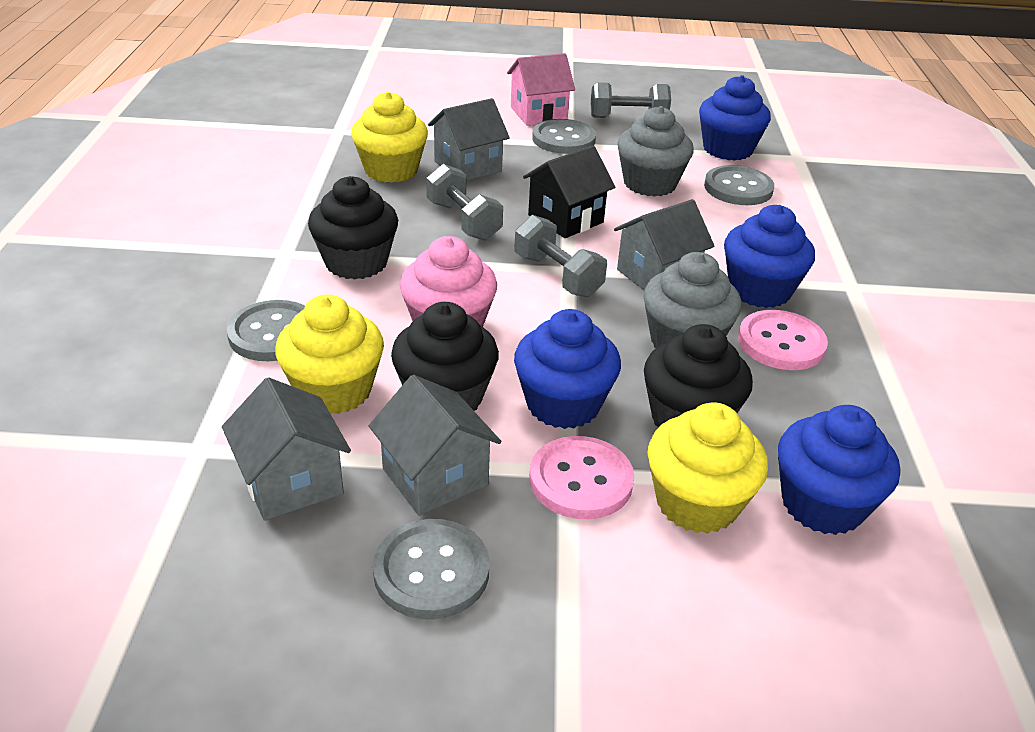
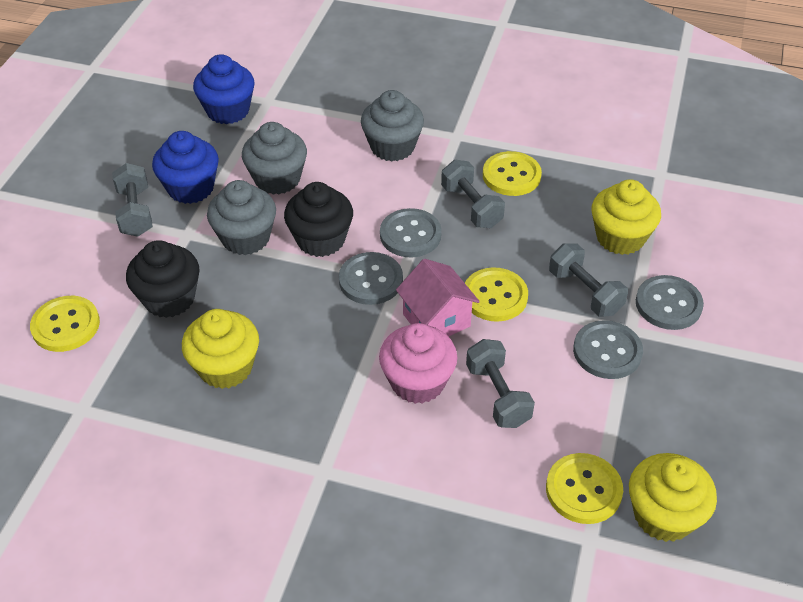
black cupcake: 3 -> 2
black house: 1 -> 0
blue cupcake: 4 -> 2
grey cupcake: 2 -> 3
grey dumbbell: 3 -> 4
grey house: 4 -> 0
pink button: 2 -> 0
yellow button: 0 -> 4

